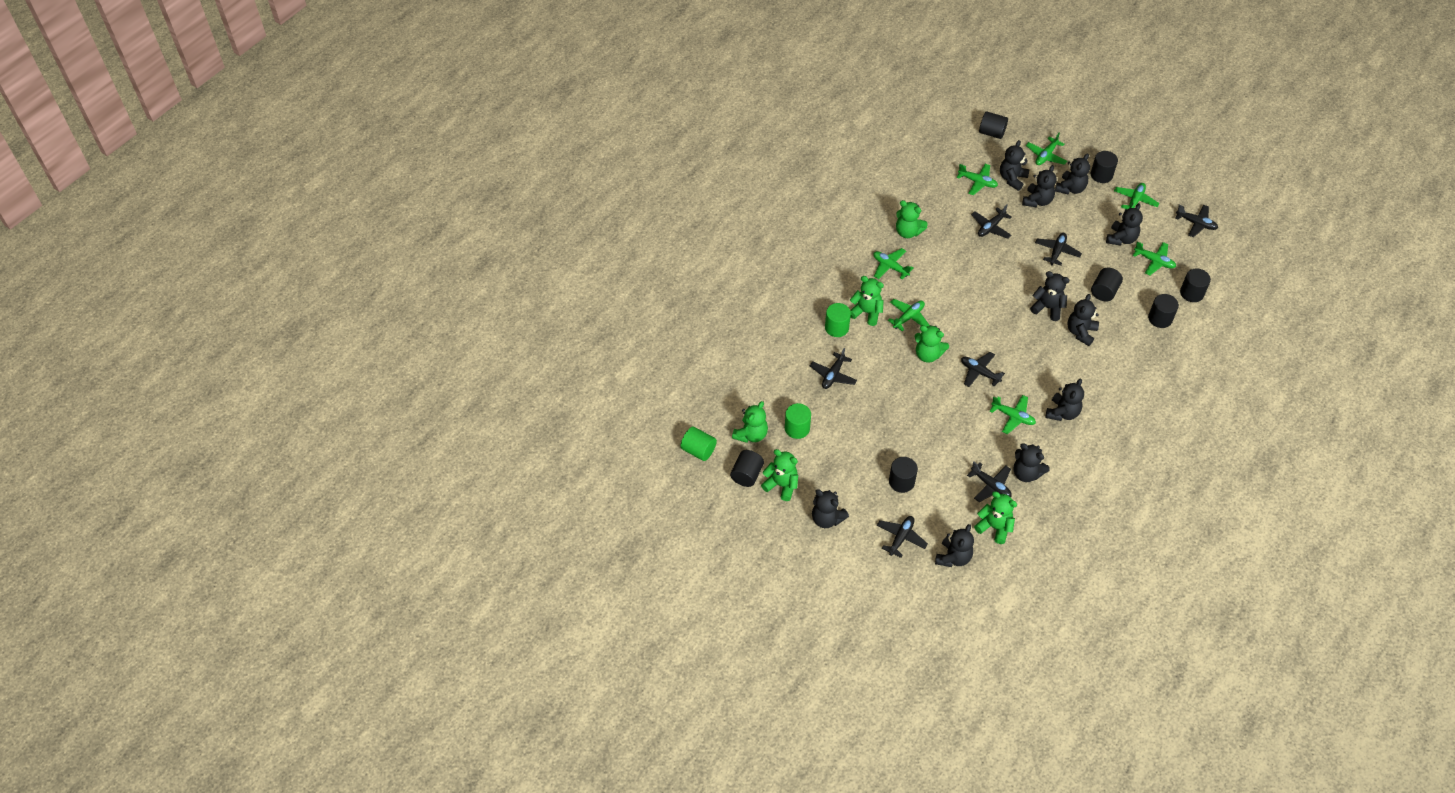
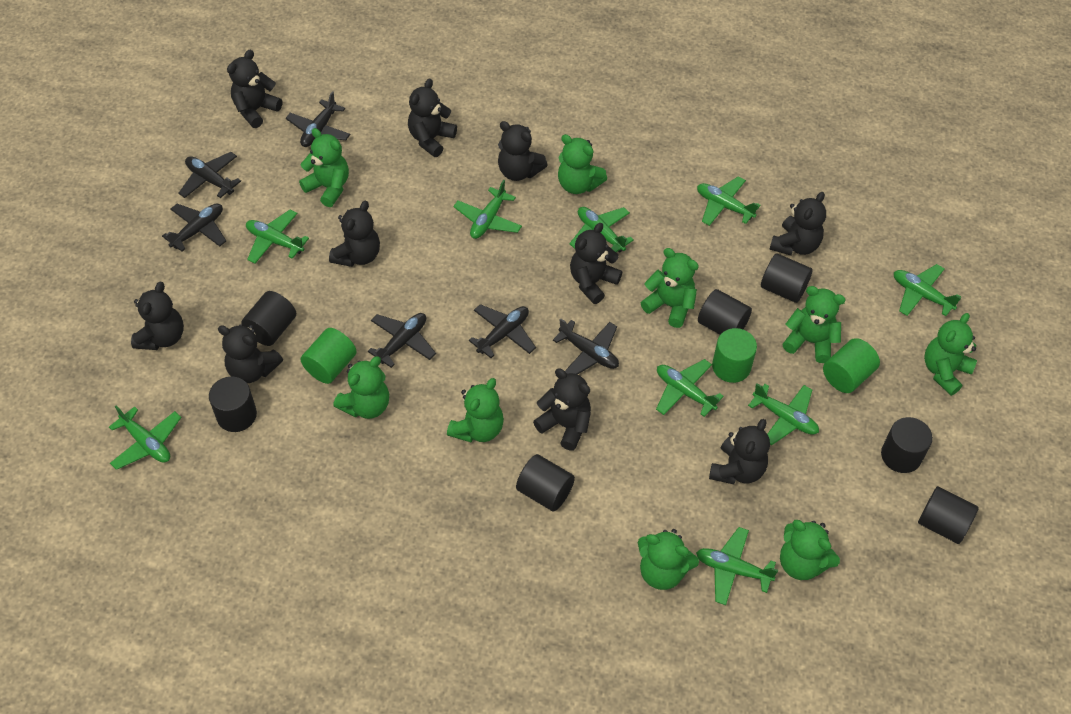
black plane: 7 -> 6
green plane: 7 -> 9
green teddy bear: 6 -> 9

